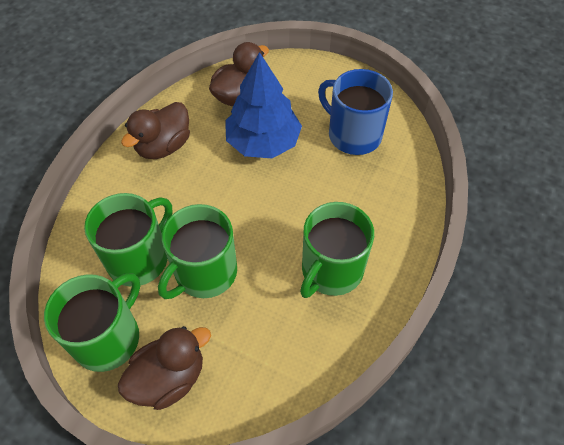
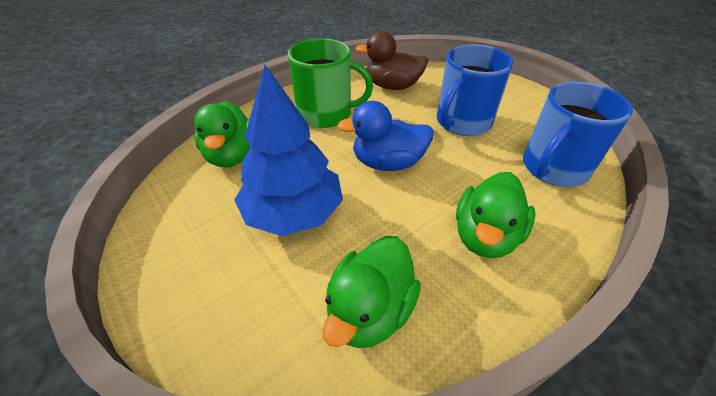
blue duck: 0 -> 1
blue mug: 1 -> 2
brown duck: 3 -> 1
green duck: 0 -> 3
green mug: 4 -> 1

